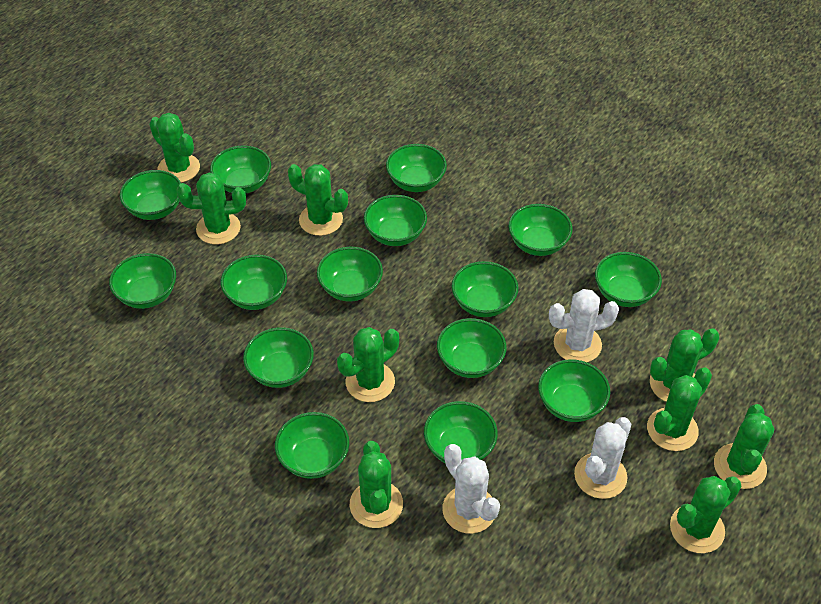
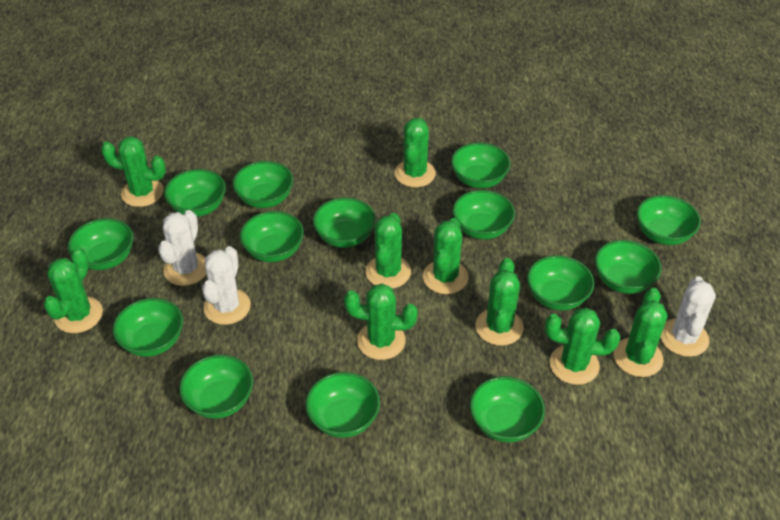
green bowl: 15 -> 14

